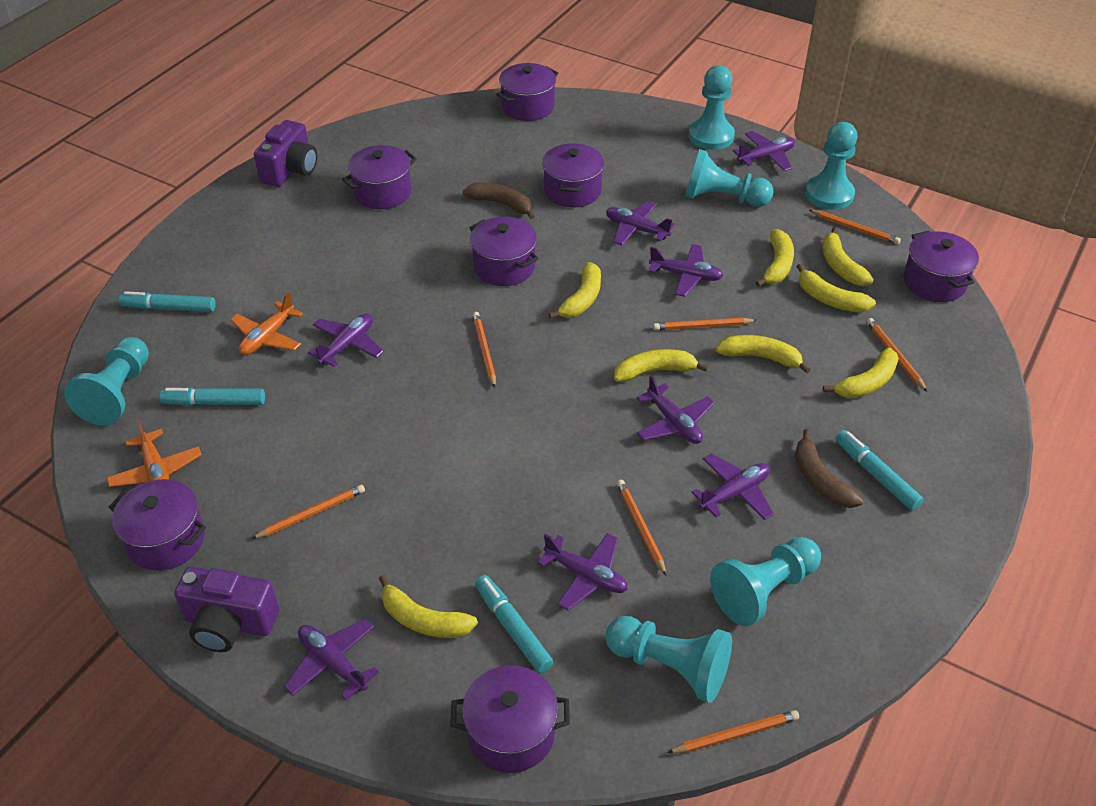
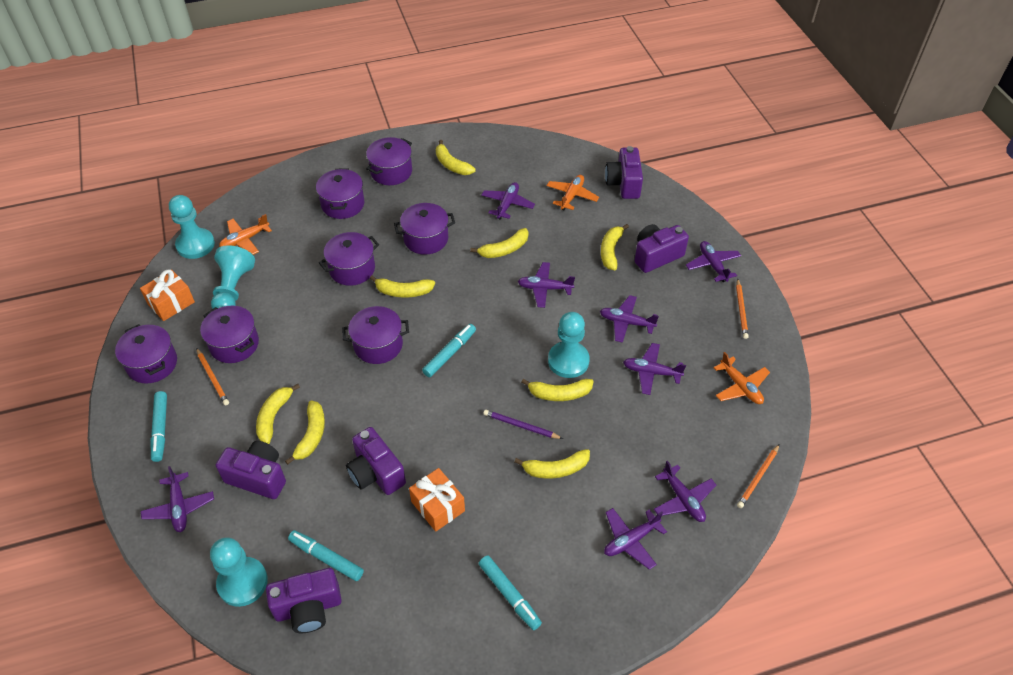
brown banana: 2 -> 0
orange gift: 0 -> 2
orange pencil: 7 -> 3
orange plane: 2 -> 3
purple camera: 2 -> 5
purple pencil: 0 -> 1
turquoise pawn: 6 -> 4

